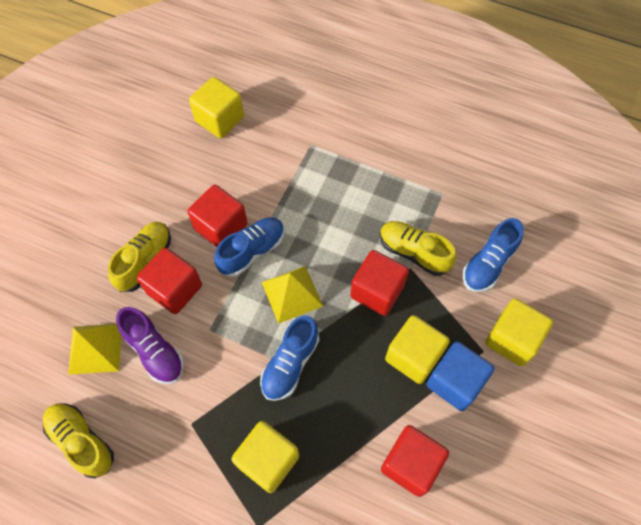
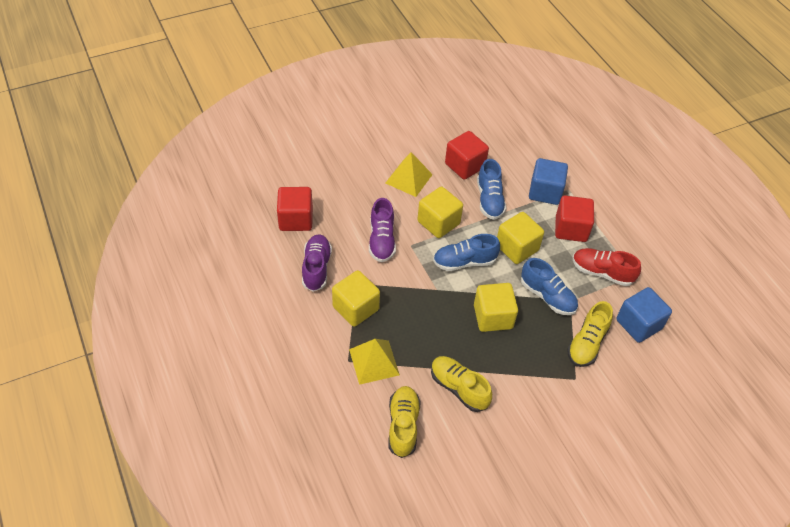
blue cube: 1 -> 2
purple shoe: 1 -> 2
red cube: 4 -> 3
red shoe: 0 -> 1

